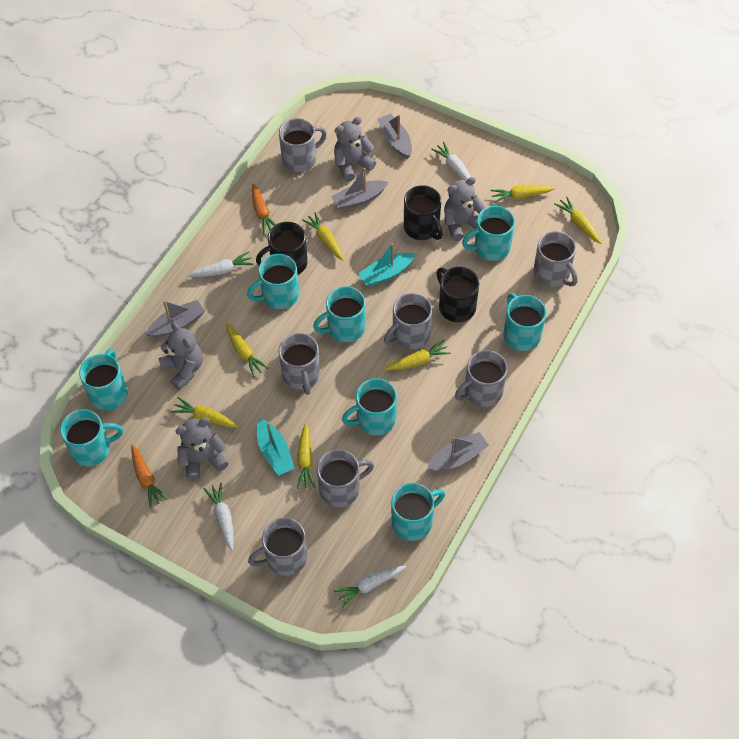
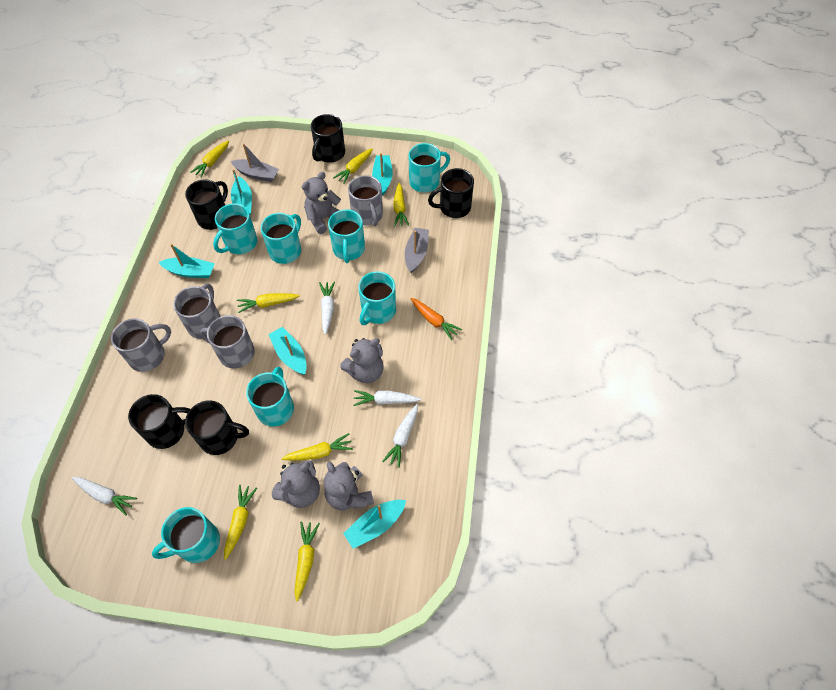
black mug: 3 -> 5
grey boat: 4 -> 2
grey mug: 7 -> 4
orange carrot: 2 -> 1
turquoise boat: 2 -> 5
turquoise mug: 8 -> 7

